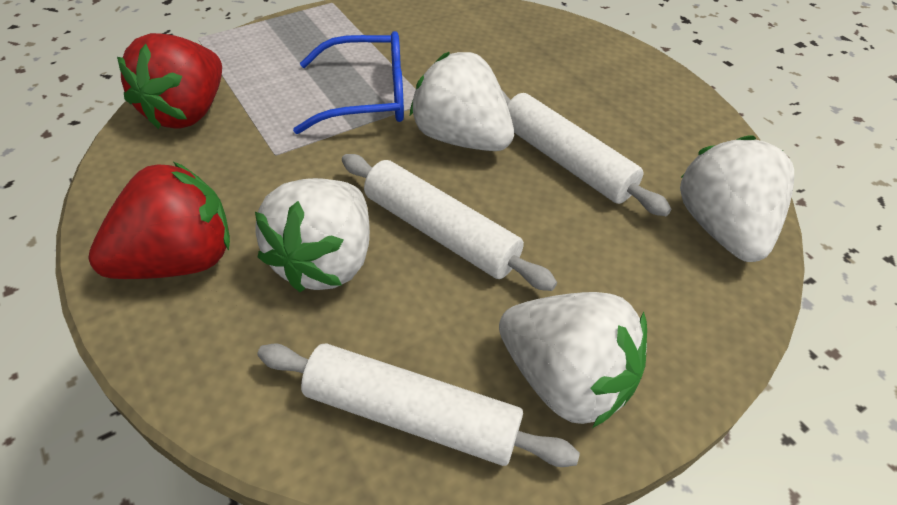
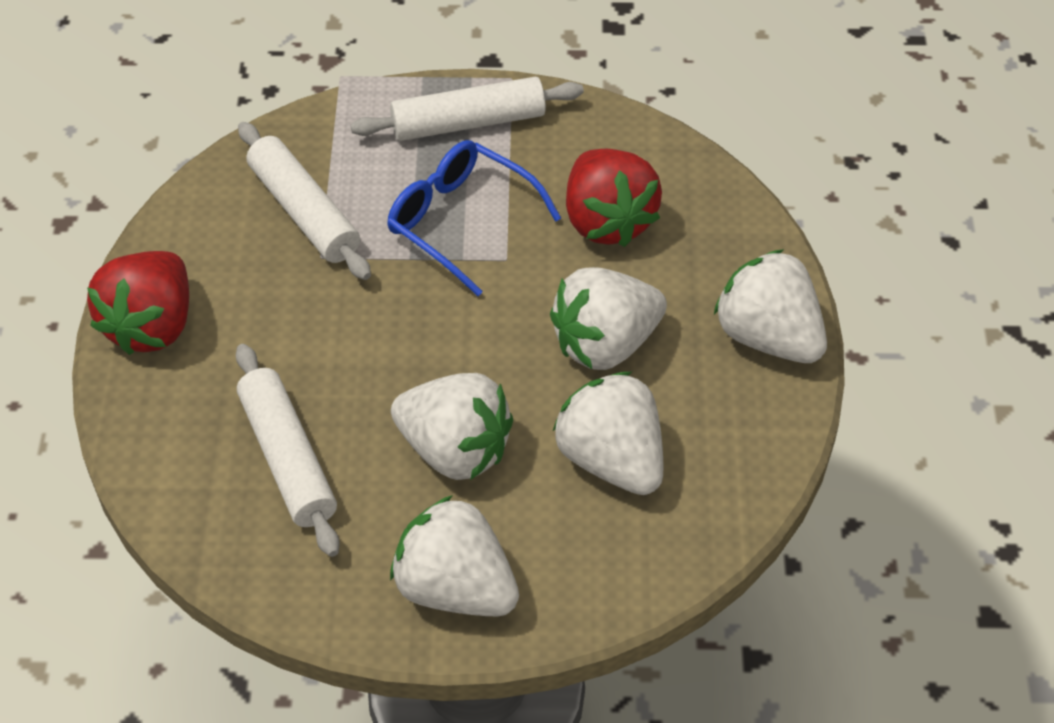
white strawberry: 4 -> 5

